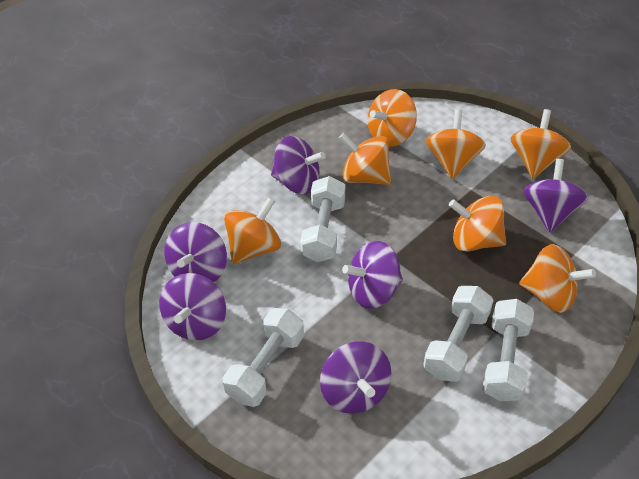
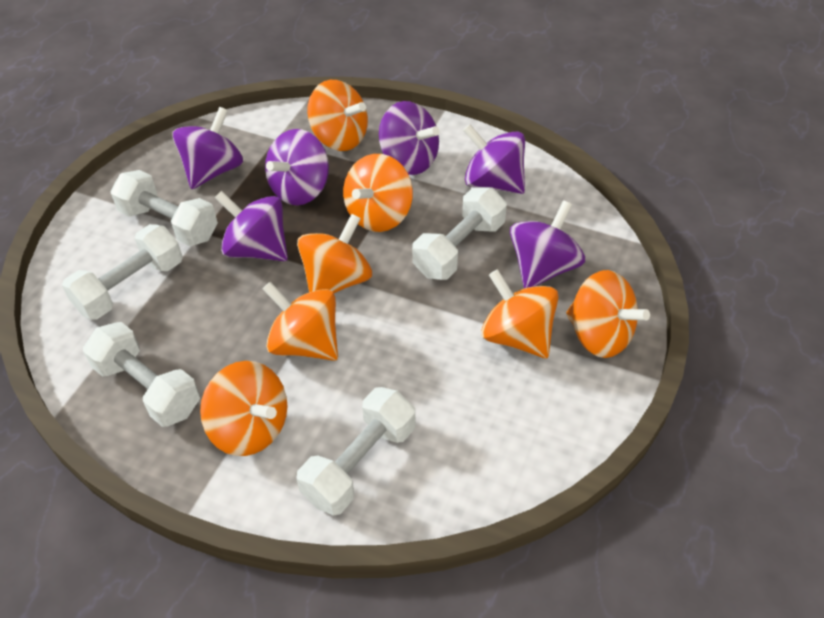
white dumbbell: 4 -> 5

